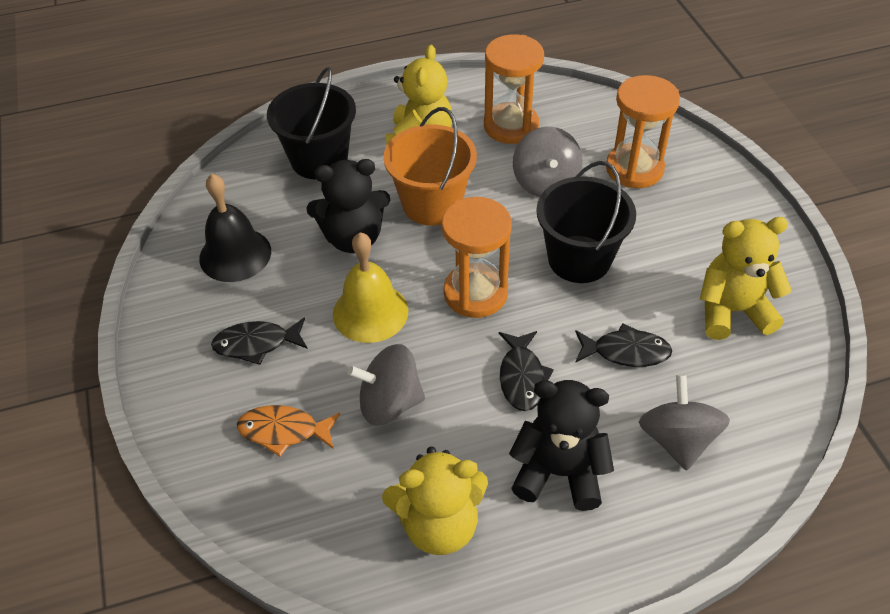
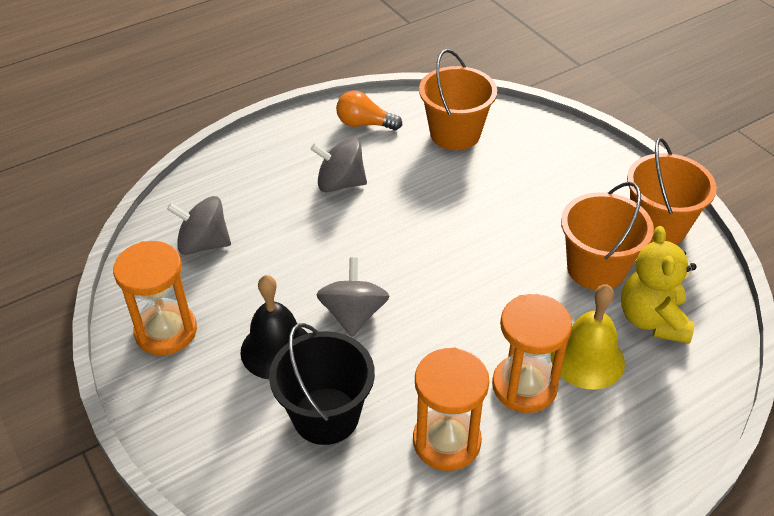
black bucket: 2 -> 1
black fish: 3 -> 0
black teddy bear: 2 -> 0
orange bucket: 1 -> 3
orange fish: 1 -> 0
orange light bulb: 0 -> 1
yellow teddy bear: 3 -> 1

